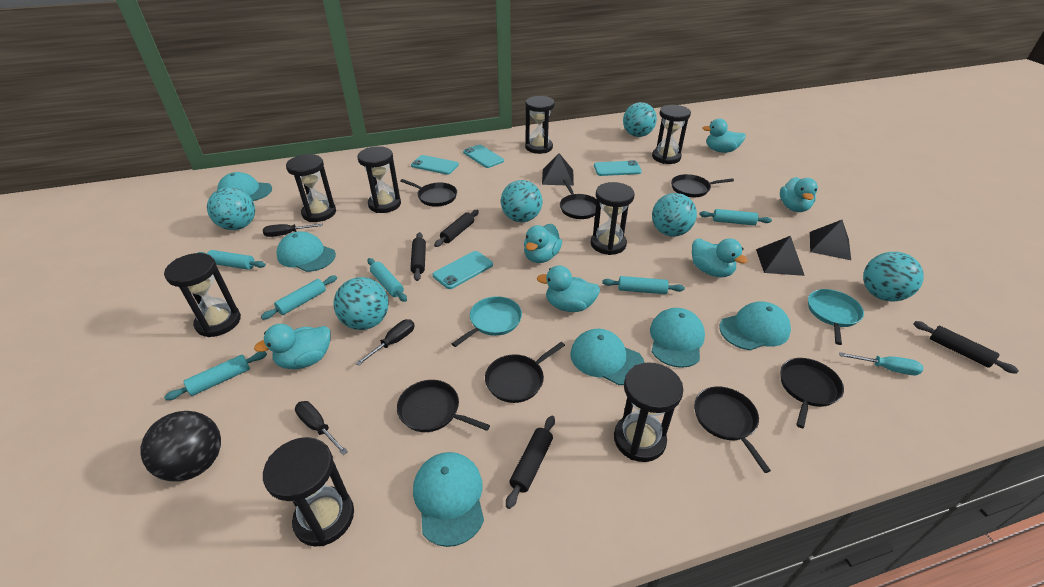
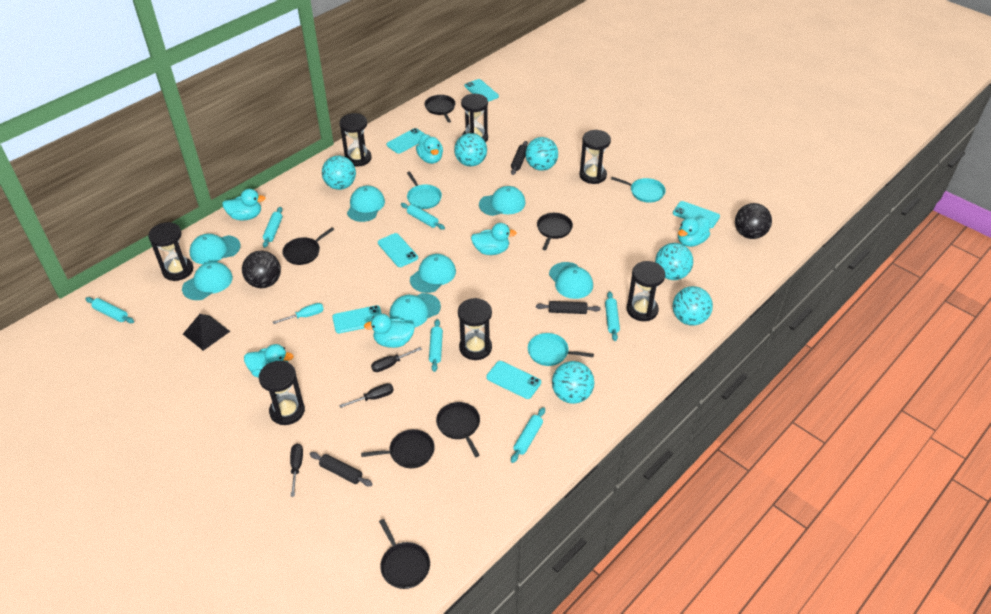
black ball: 1 -> 2
black hourglass: 8 -> 7
black pan: 7 -> 6
black pyramid: 3 -> 1
black rolling pin: 4 -> 3
turquoise cap: 6 -> 7
turquoise pan: 2 -> 3
turquoise phone: 4 -> 6

